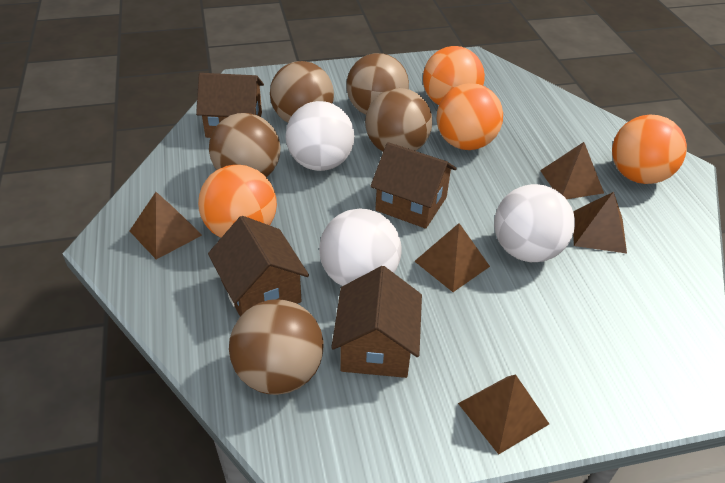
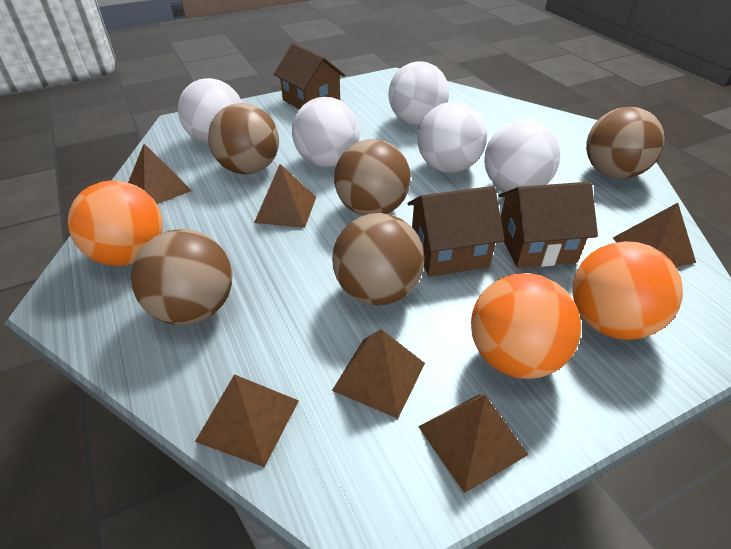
brown house: 4 -> 3
brown pyramid: 5 -> 6
orange ball: 4 -> 3
white ball: 3 -> 5

